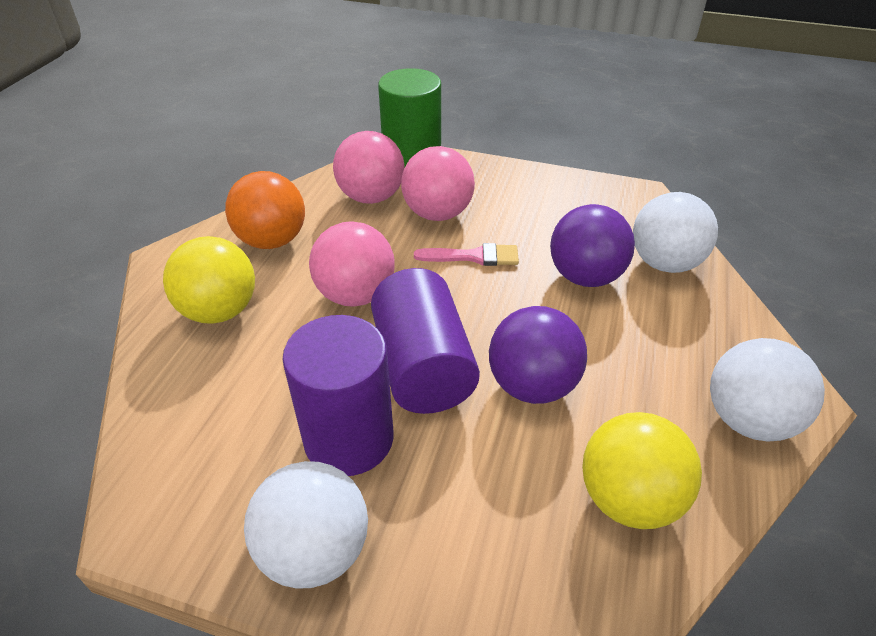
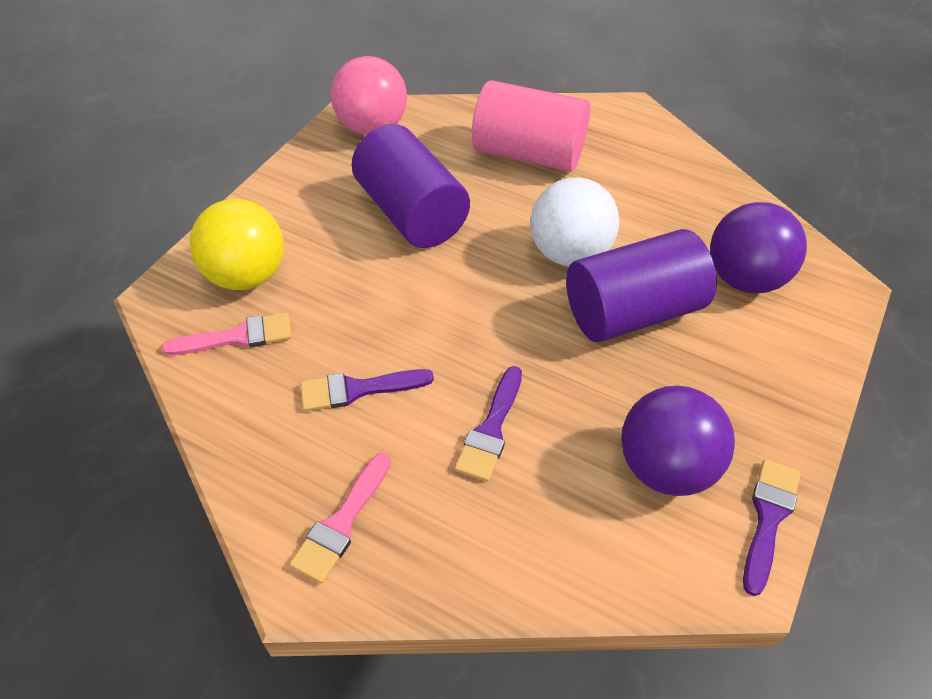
green cylinder: 1 -> 0
orange ball: 1 -> 0
pink ball: 3 -> 1
pink brush: 1 -> 2
pink cylinder: 0 -> 1
purple brush: 0 -> 3
white ball: 3 -> 1
yellow ball: 2 -> 1

